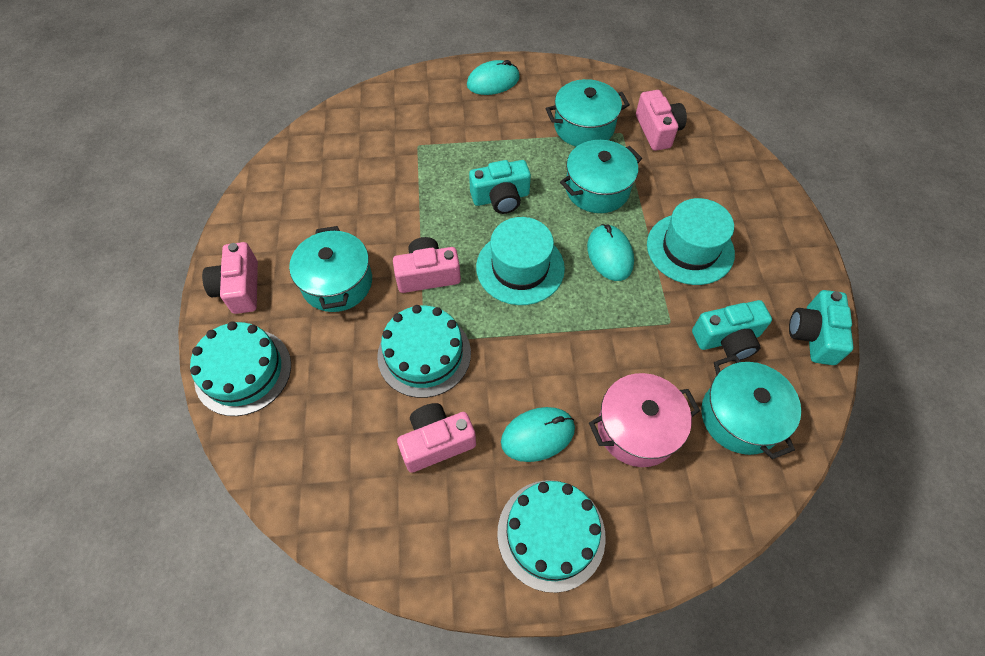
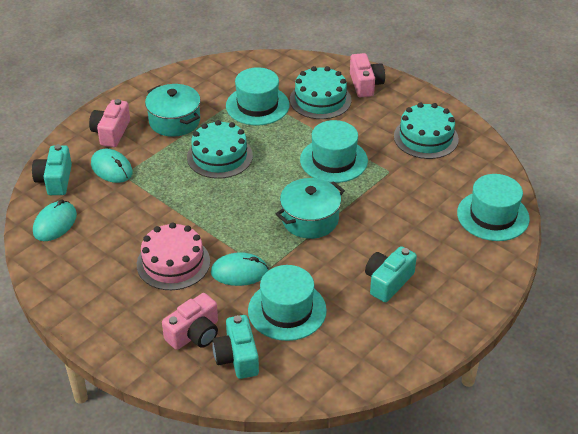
pink cake: 0 -> 1
pink camera: 4 -> 3
pink pot: 1 -> 0
turquoise hat: 2 -> 4
turquoise pot: 4 -> 2

